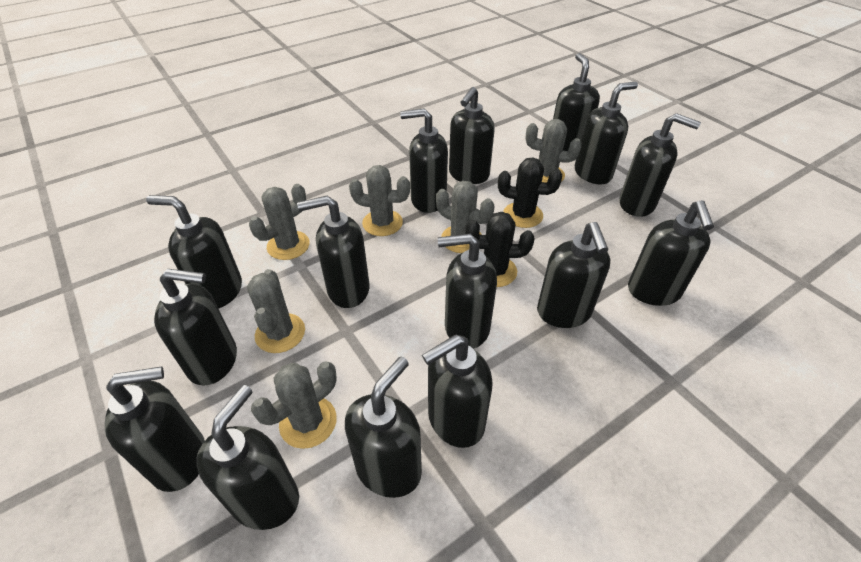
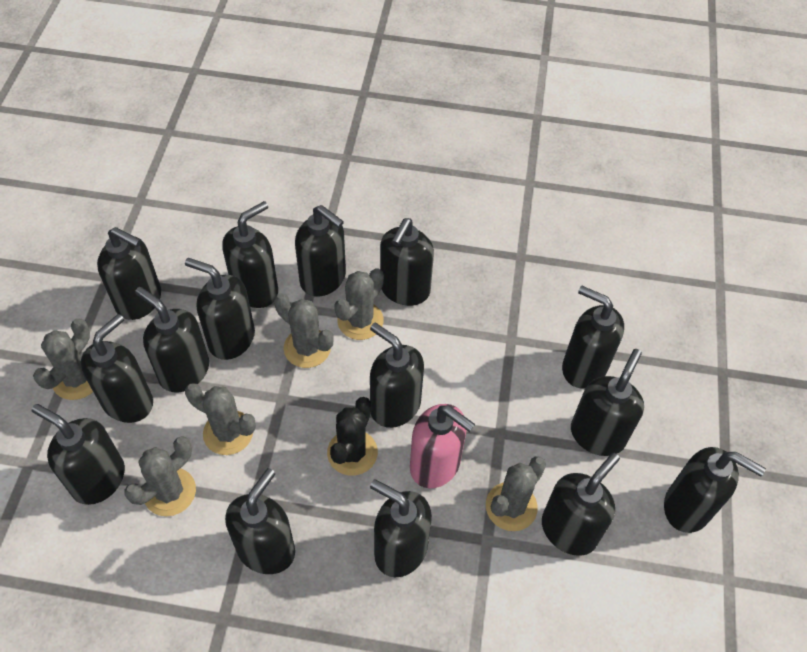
black cactus: 2 -> 1
pink soap dispenser: 0 -> 1

